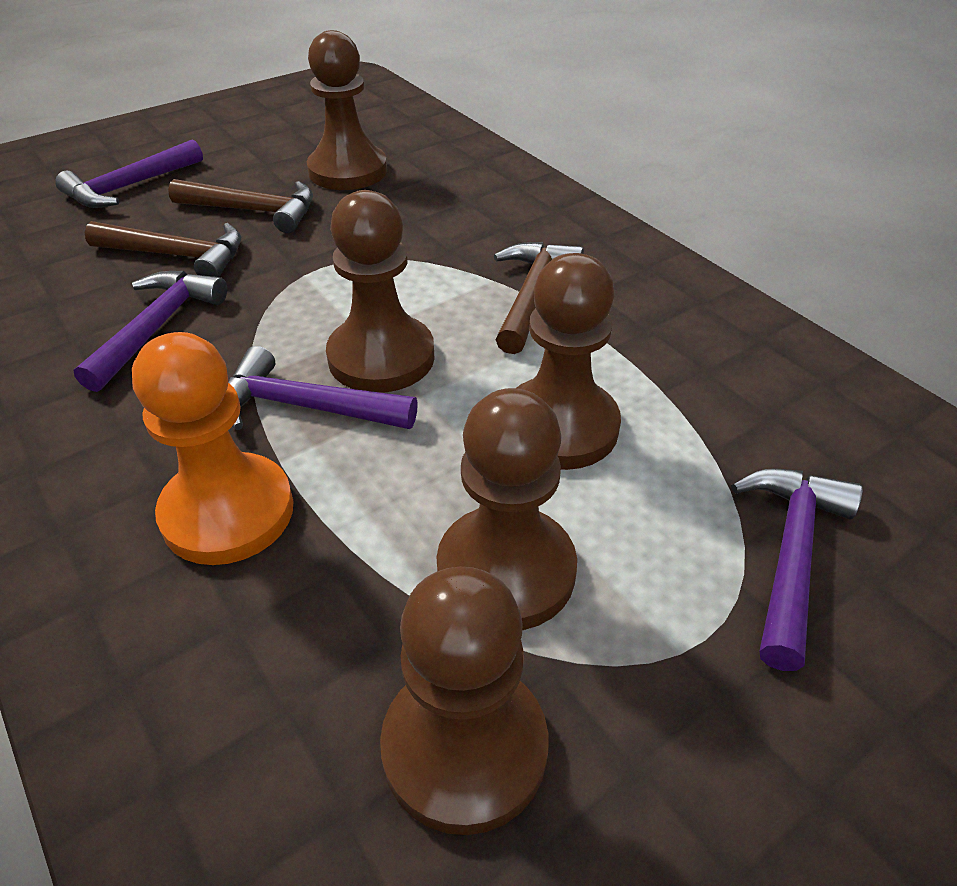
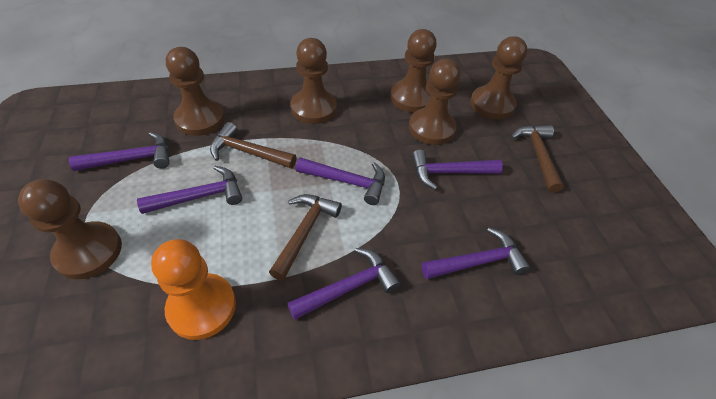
brown pawn: 5 -> 6
purple hammer: 4 -> 6

